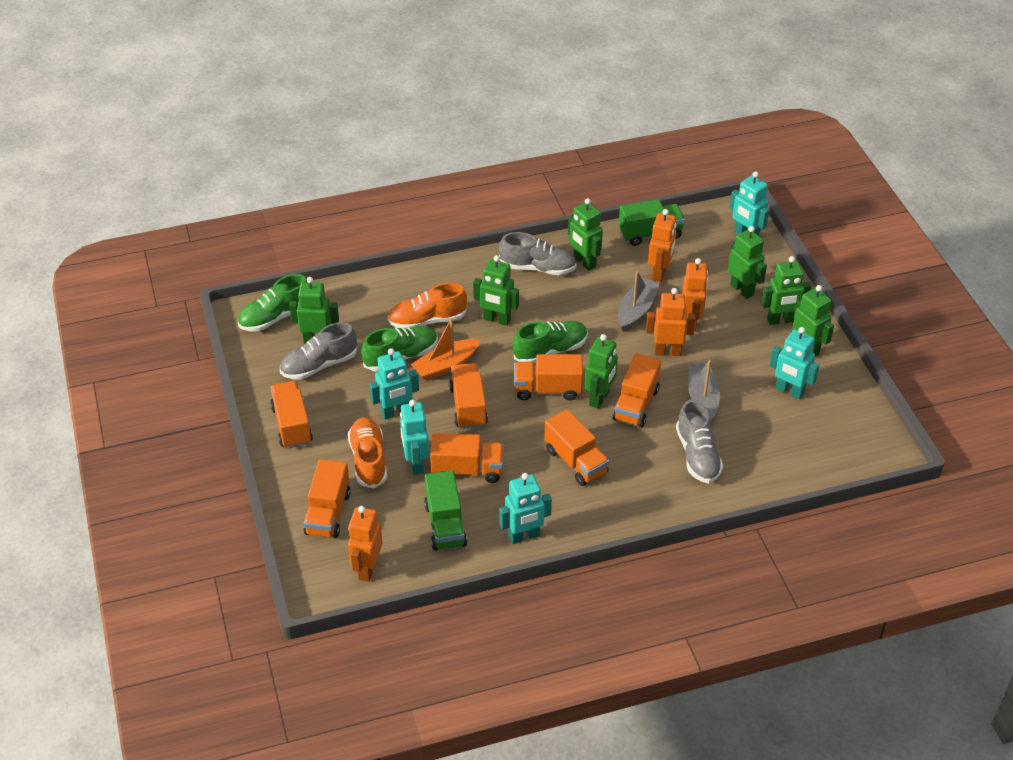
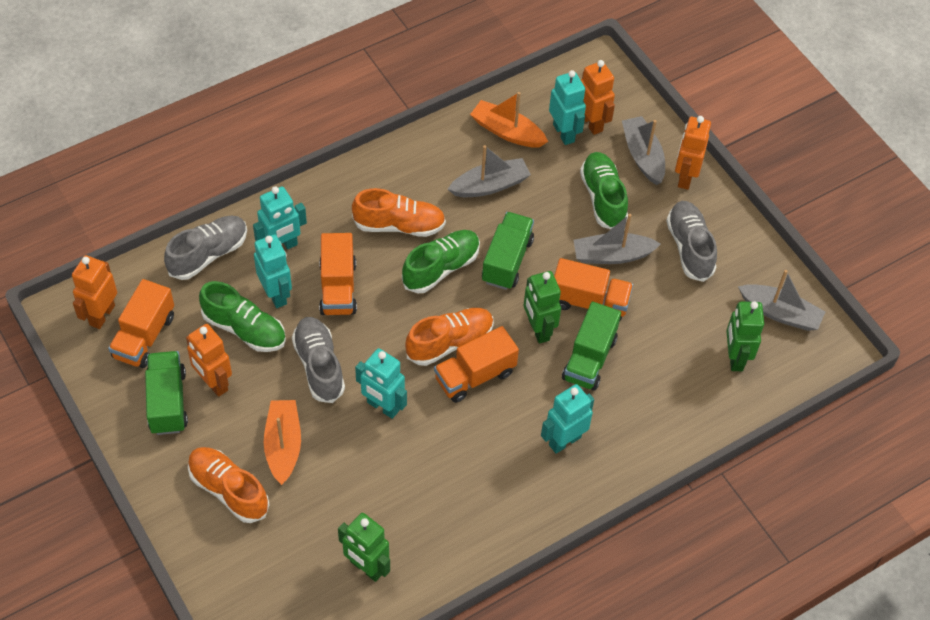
green robot: 7 -> 3
green truck: 2 -> 3
grey boat: 2 -> 4
orange boat: 1 -> 2
orange shoe: 2 -> 3
orange truck: 7 -> 4

